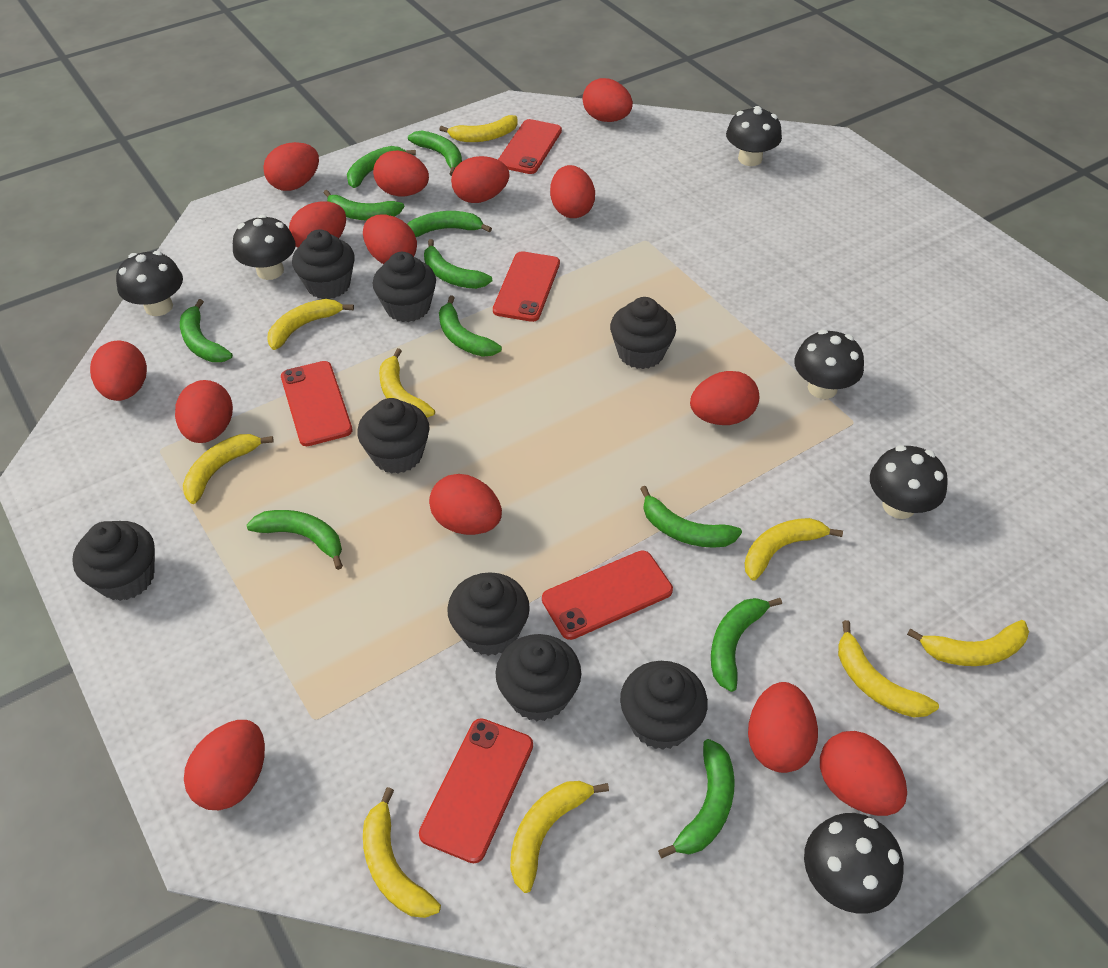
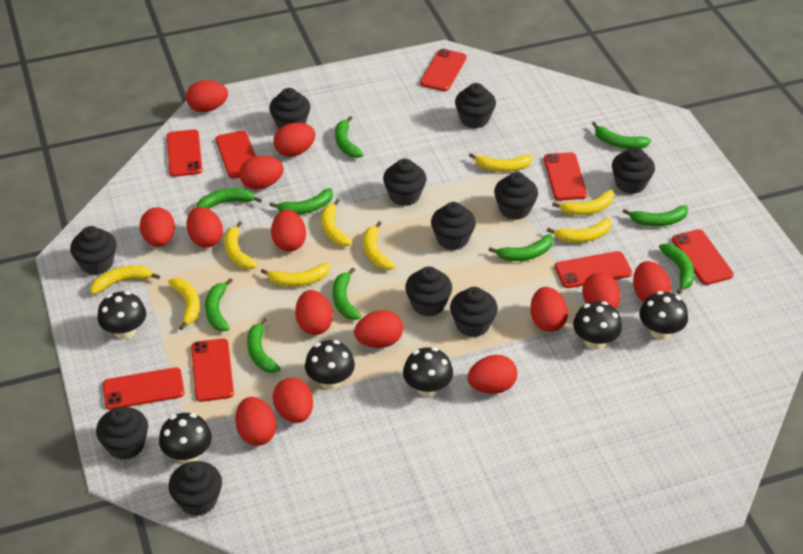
black cupcake: 8 -> 11
green banana: 11 -> 10
red phone: 5 -> 8

